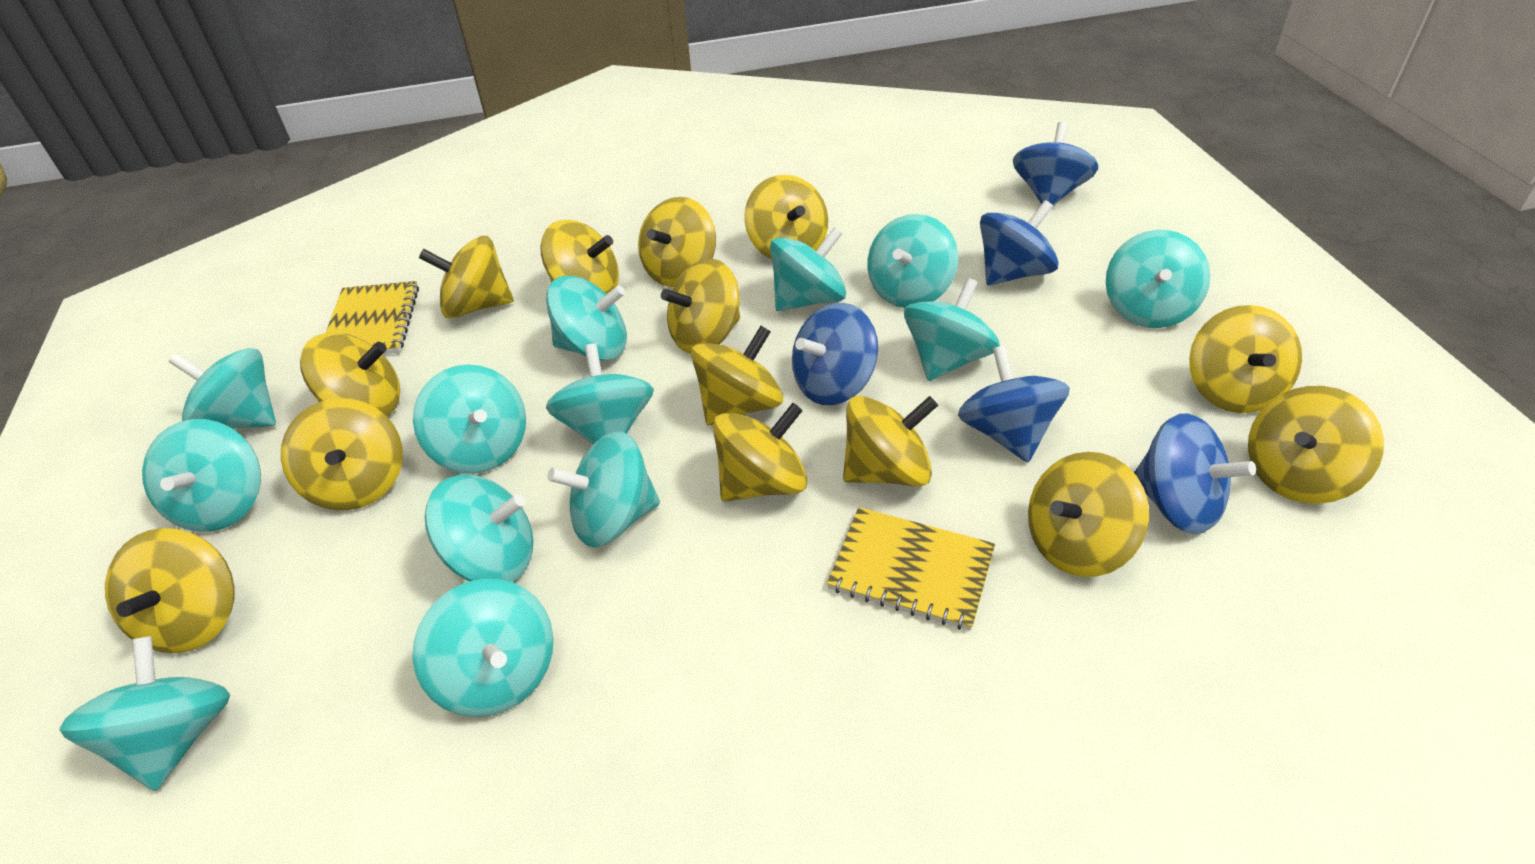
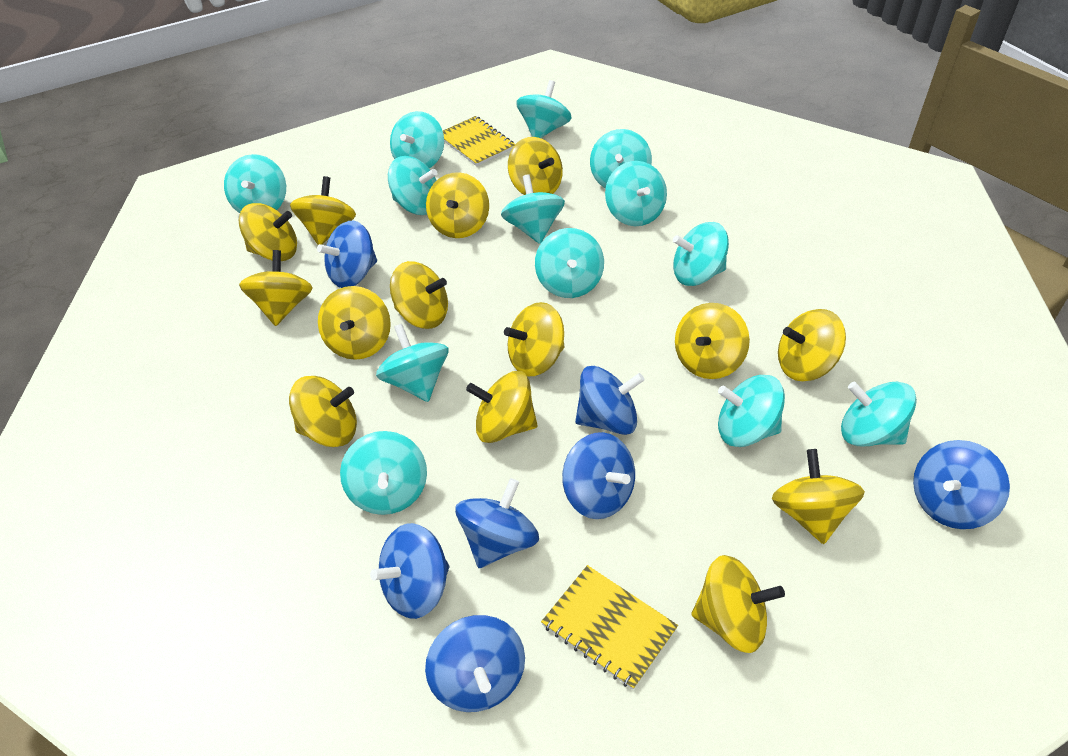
blue spinning top: 5 -> 7

